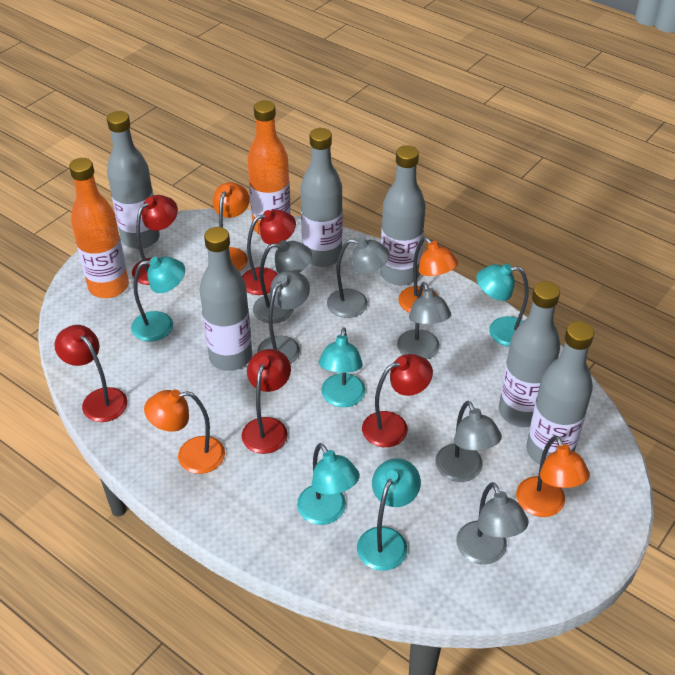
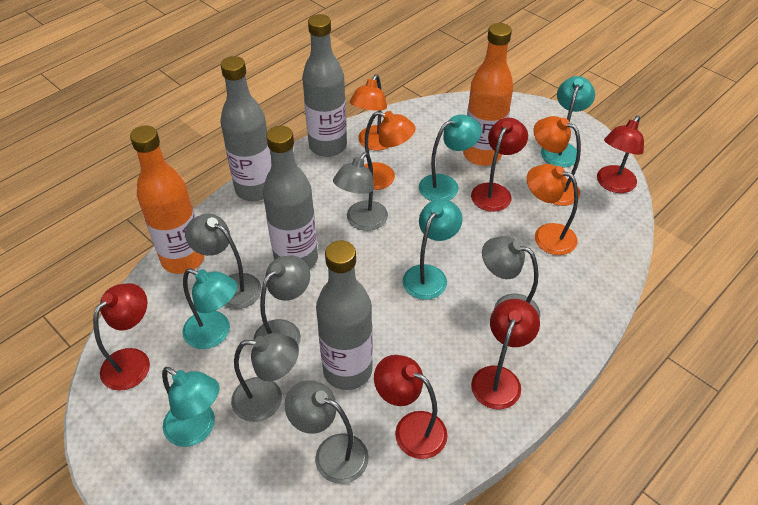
grey bottle: 6 -> 4

